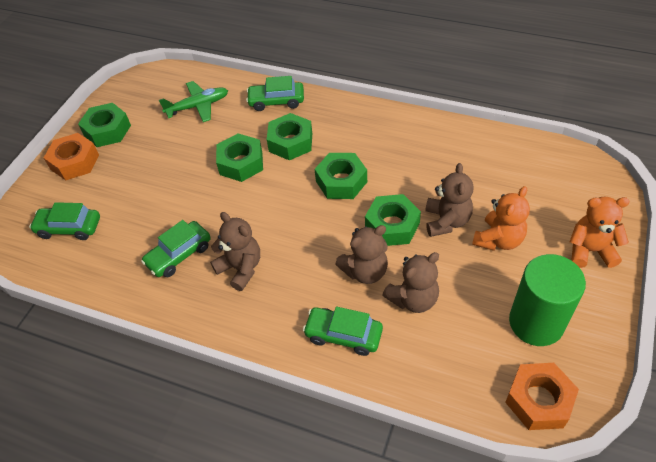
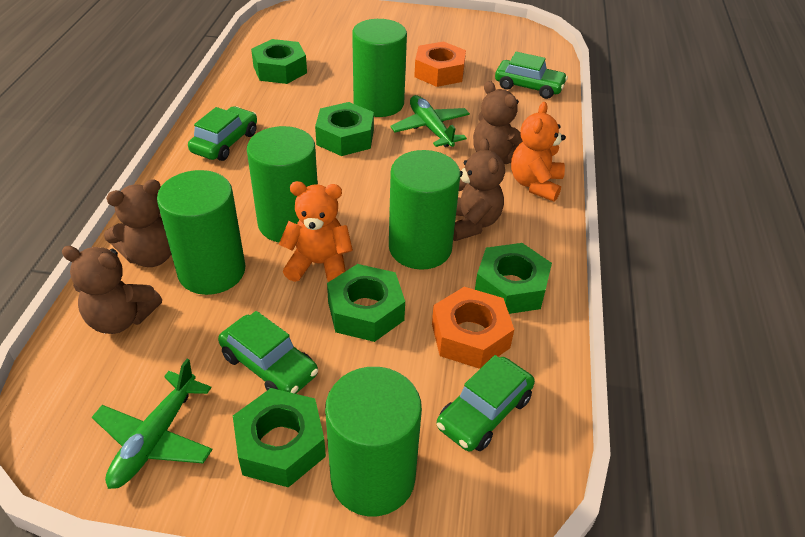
green cylinder: 1 -> 5
green plane: 1 -> 2

